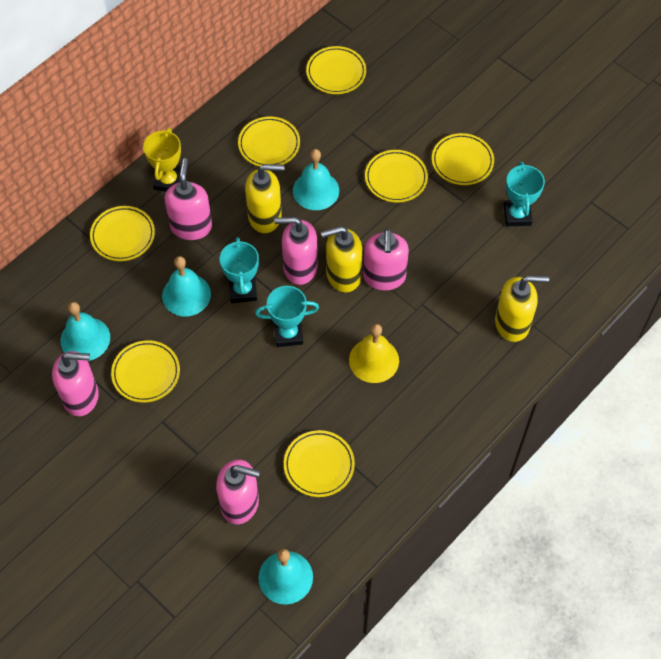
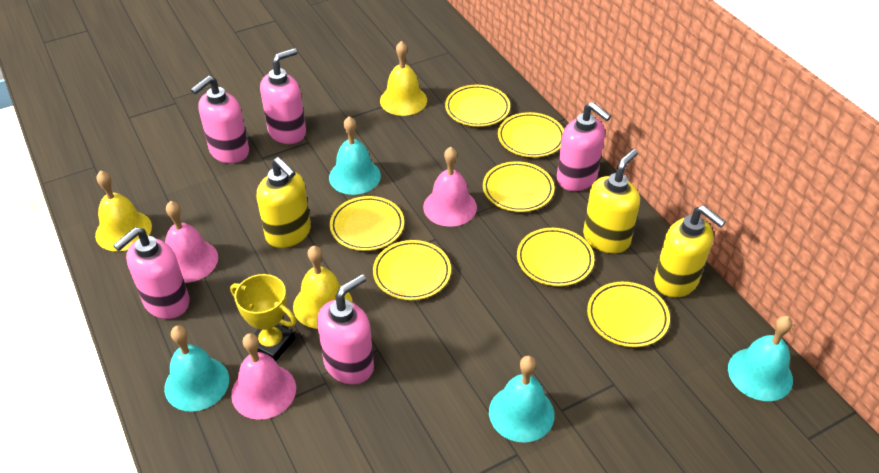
pink bell: 0 -> 3
turquoise trophy: 3 -> 0
yellow bell: 1 -> 3

